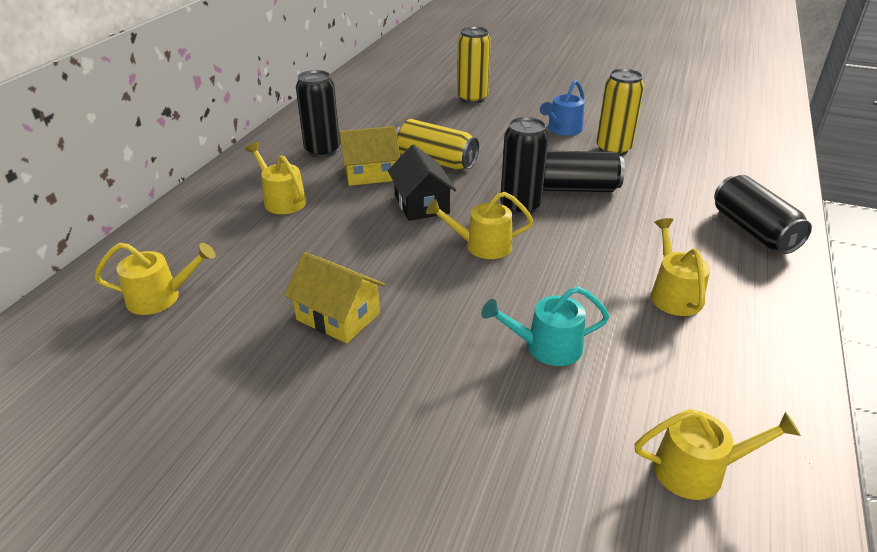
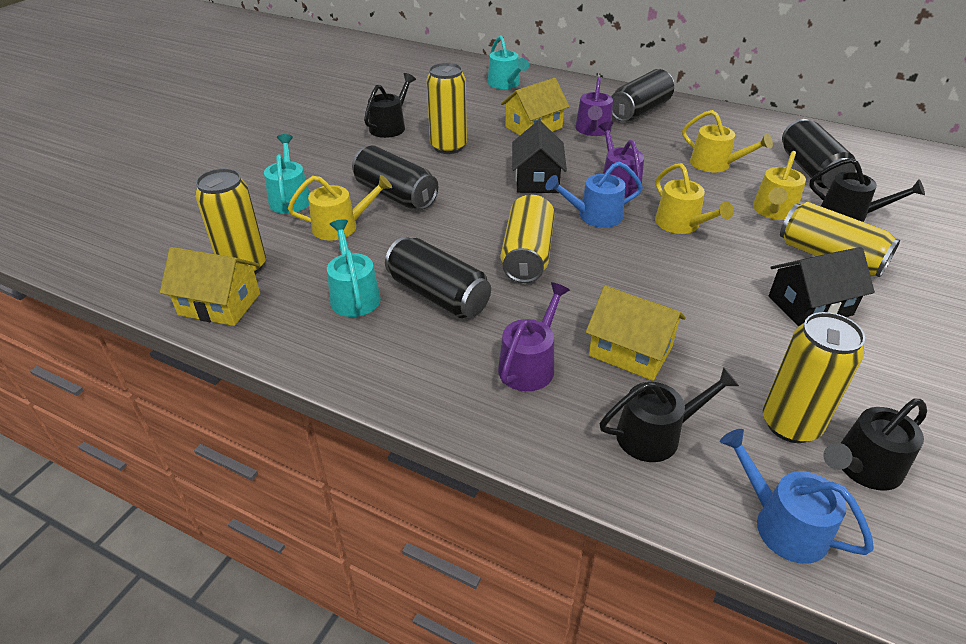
black house: 1 -> 2
black watering can: 0 -> 4
blue watering can: 1 -> 2
purple watering can: 0 -> 3
turquoise watering can: 1 -> 3
yellow can: 3 -> 5
yellow house: 2 -> 3
yellow watering can: 5 -> 4

